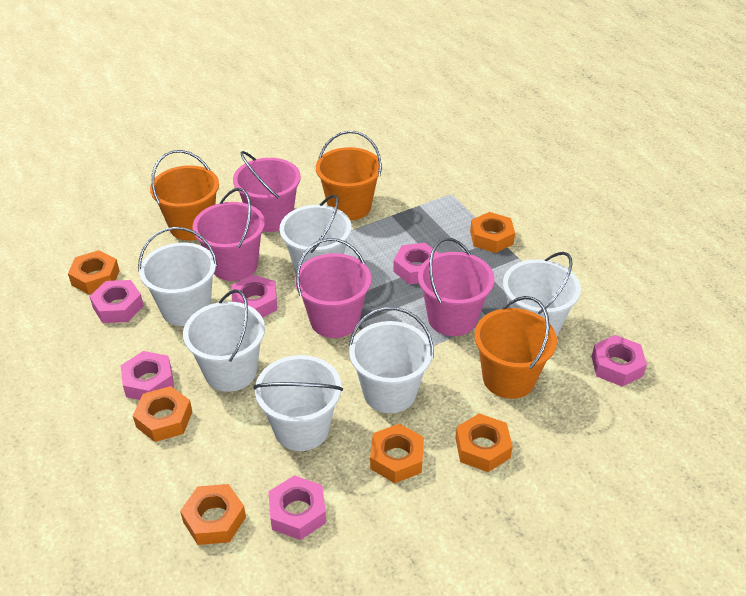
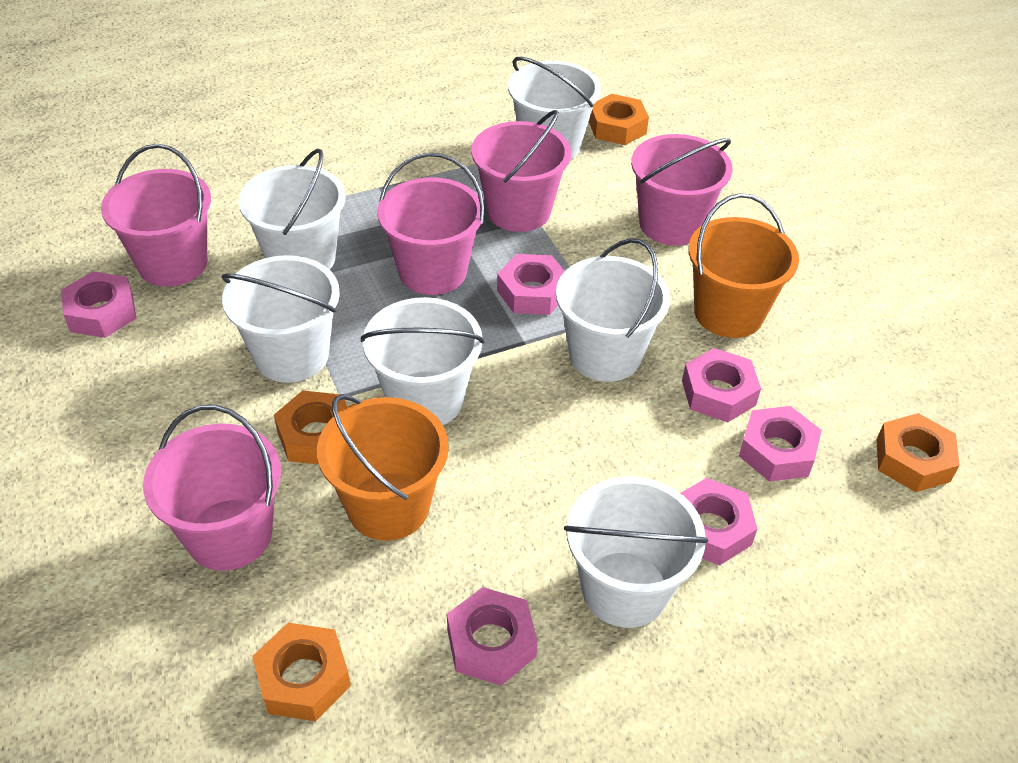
orange bucket: 3 -> 2
orange nut: 6 -> 4
pink bucket: 4 -> 5

